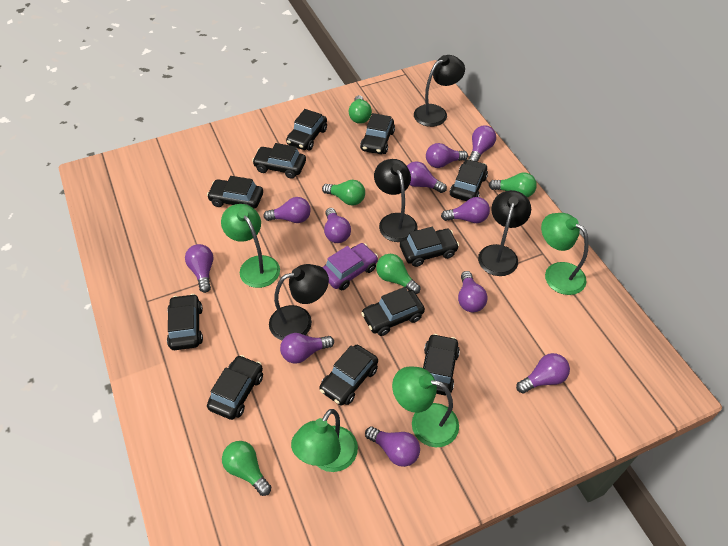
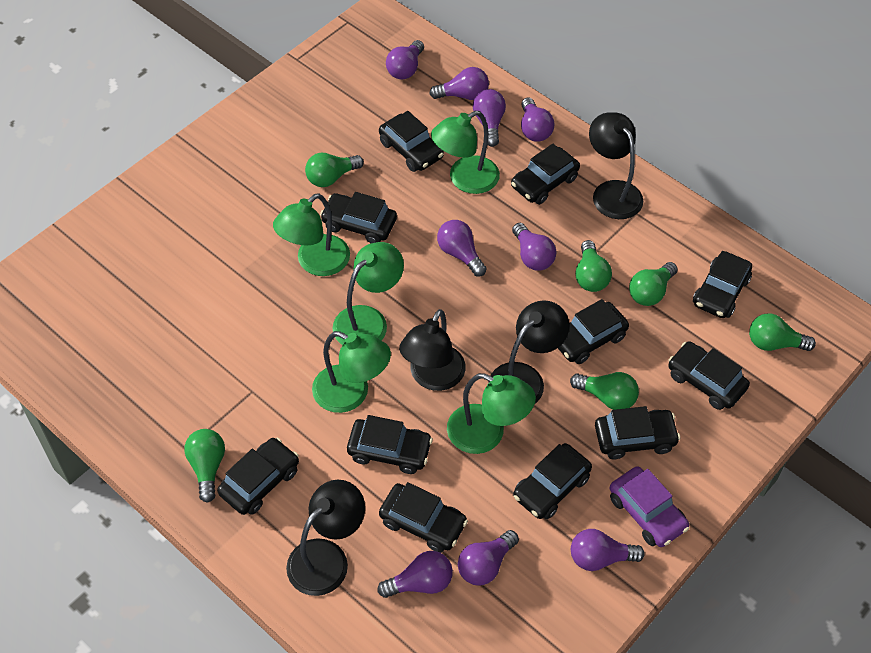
green lamp: 4 -> 5
green light bulb: 5 -> 6
purple light bulb: 11 -> 9

